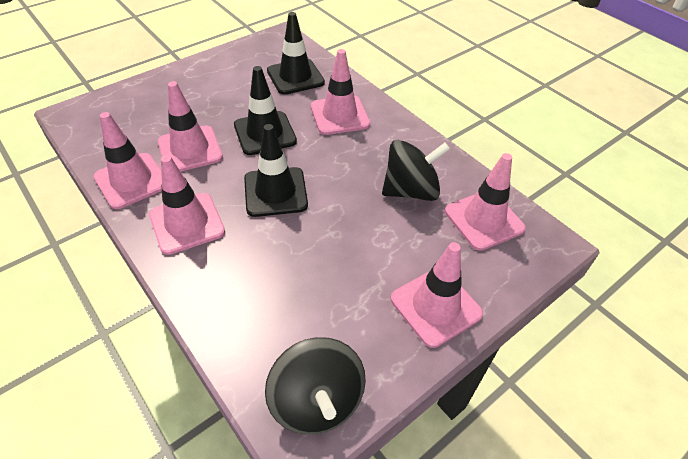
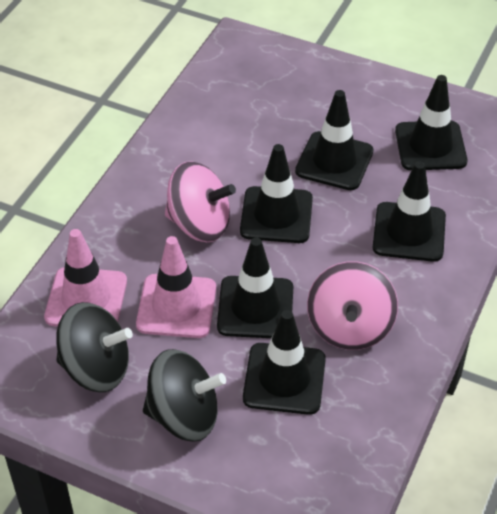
black traffic cone: 3 -> 6
pink spinning top: 0 -> 2
pink traffic cone: 6 -> 2

